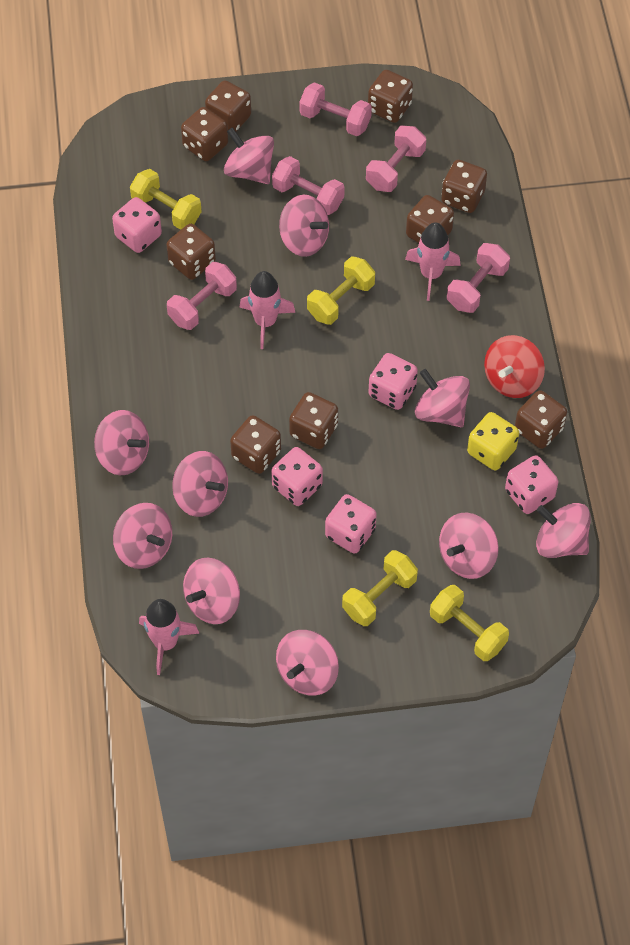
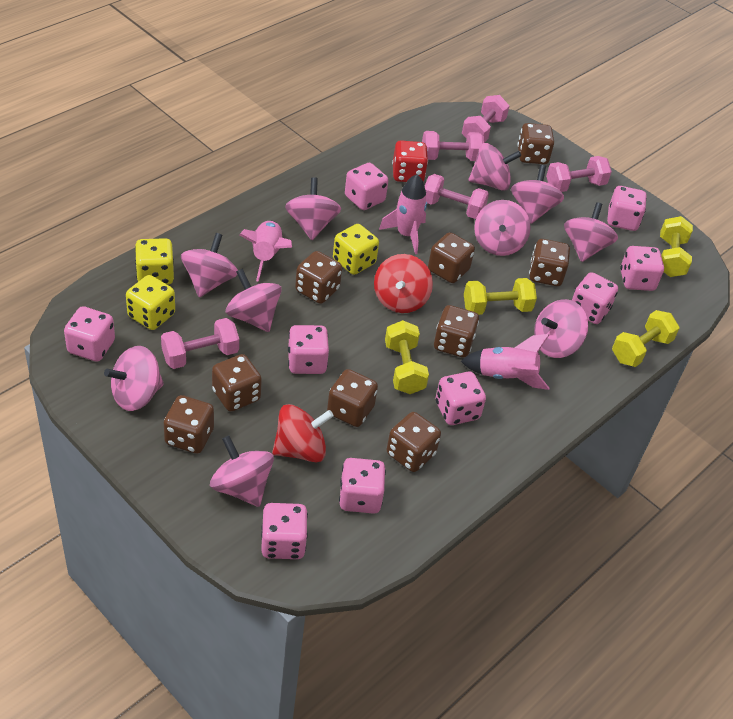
pink dice: 5 -> 9
red dice: 0 -> 1
red spinning top: 1 -> 2
yellow dice: 1 -> 3

